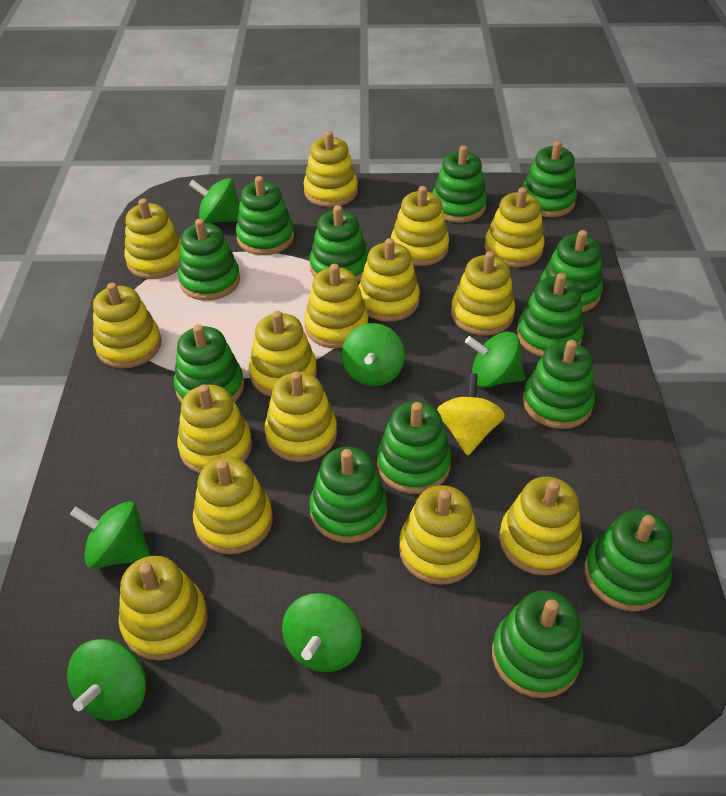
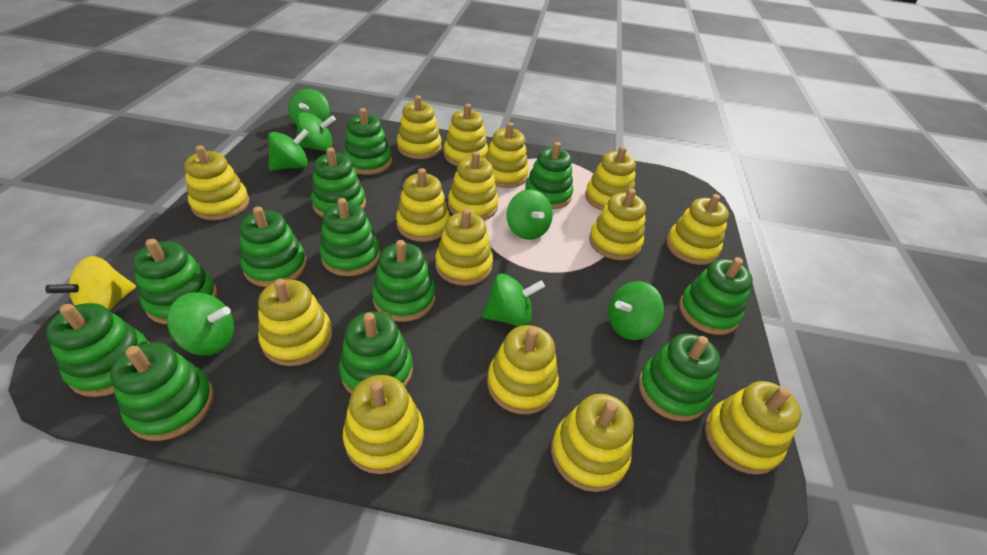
green spinning top: 6 -> 7
green stacking toy: 13 -> 12

